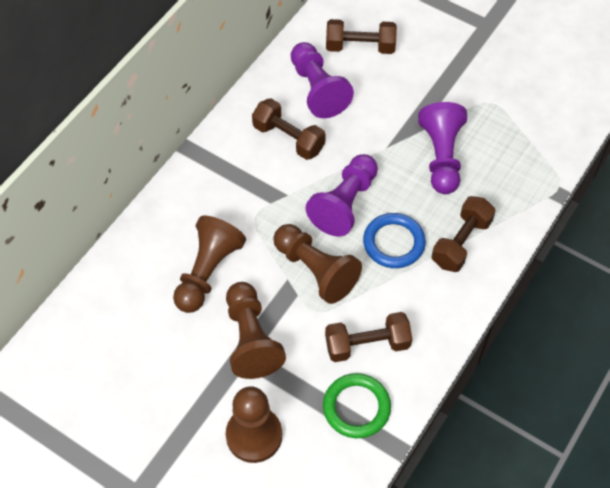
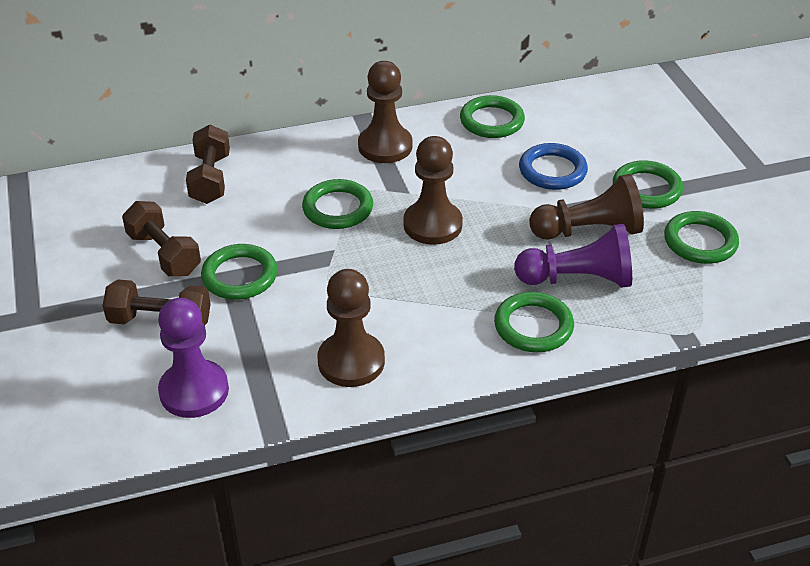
brown dumbbell: 4 -> 3
green ring: 1 -> 6
purple pawn: 3 -> 2

